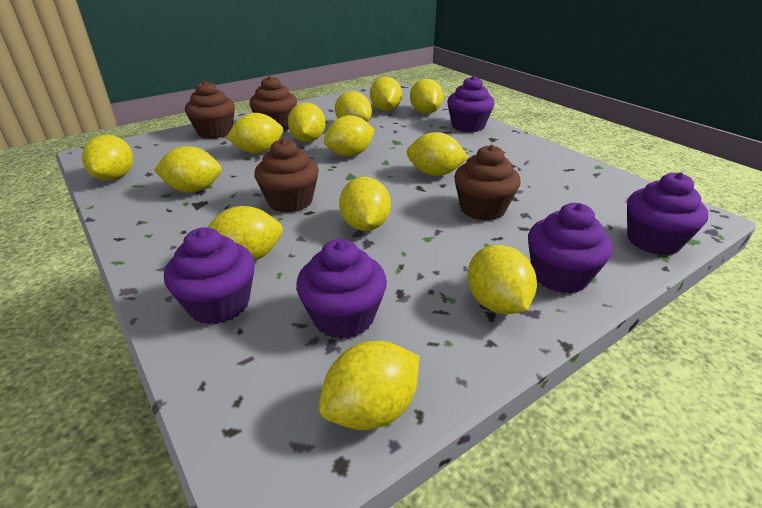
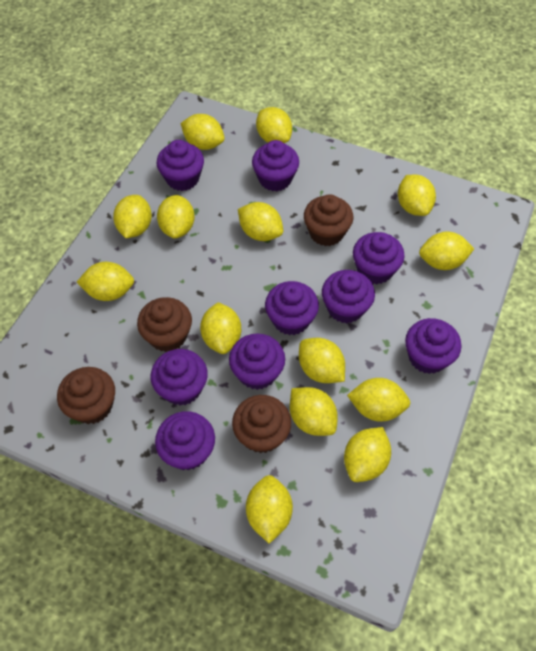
purple cupcake: 5 -> 9
yellow lemon: 13 -> 14

